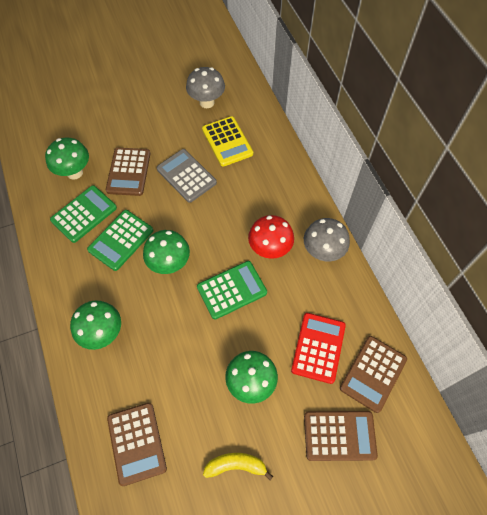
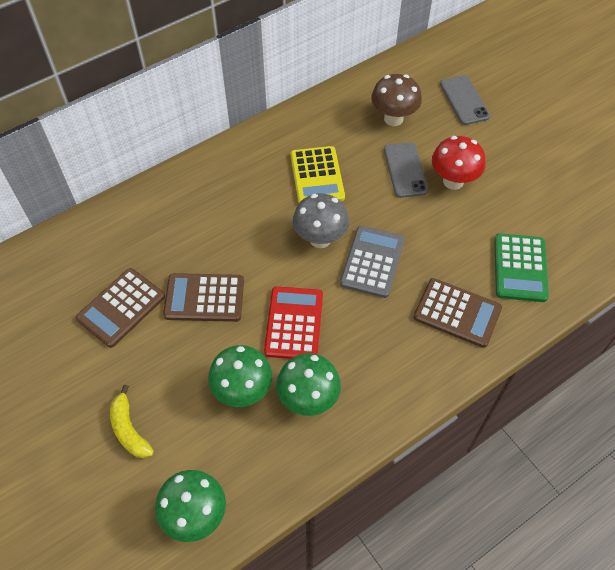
brown calculator: 4 -> 3
brown mushroom: 0 -> 1
green calculator: 3 -> 1
green mushroom: 4 -> 3
grey mushroom: 2 -> 1
grey phone: 0 -> 2

